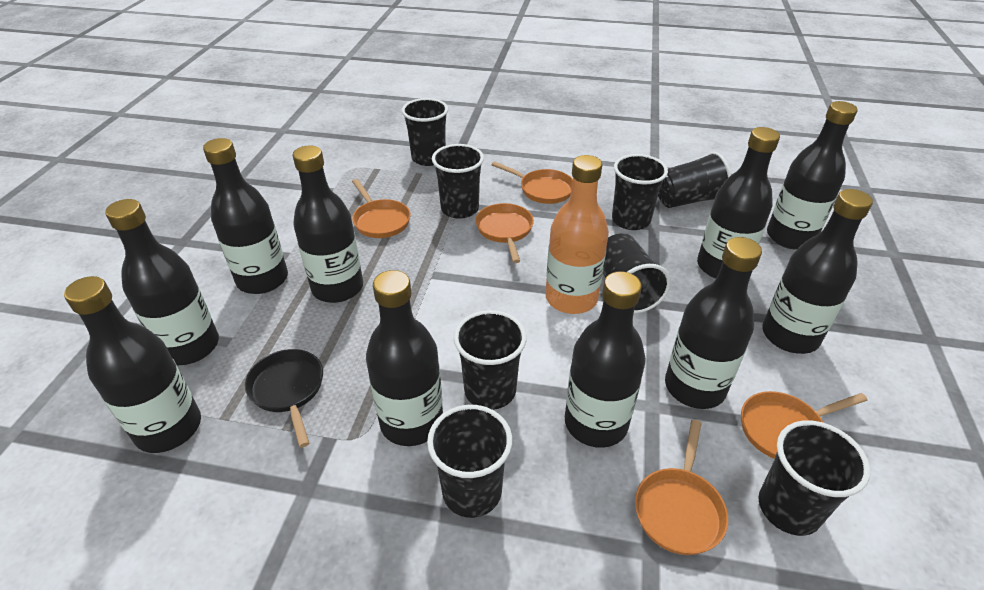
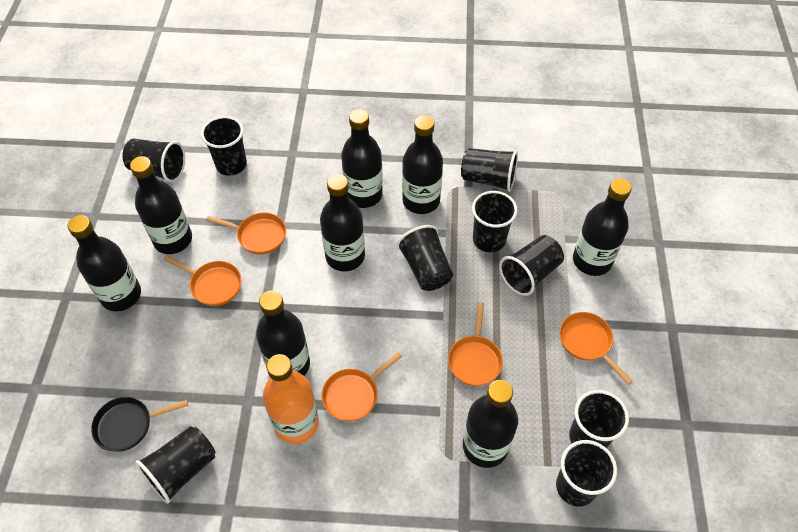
black bottle: 10 -> 8
black cup: 8 -> 9

